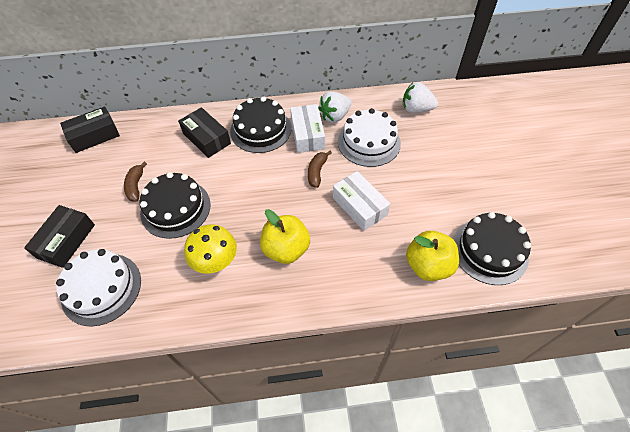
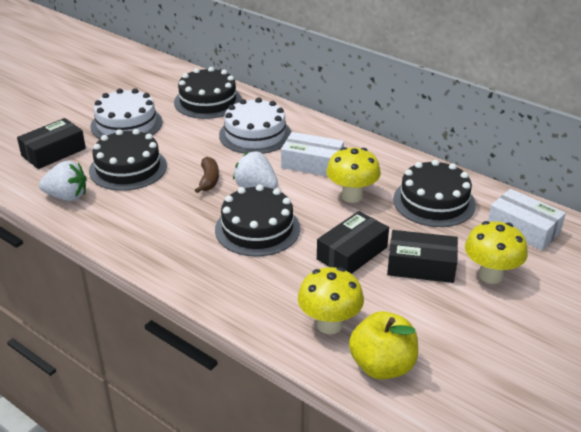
black cake: 3 -> 4
brown banana: 2 -> 1
yellow apple: 2 -> 1
yellow mushroom: 1 -> 3

